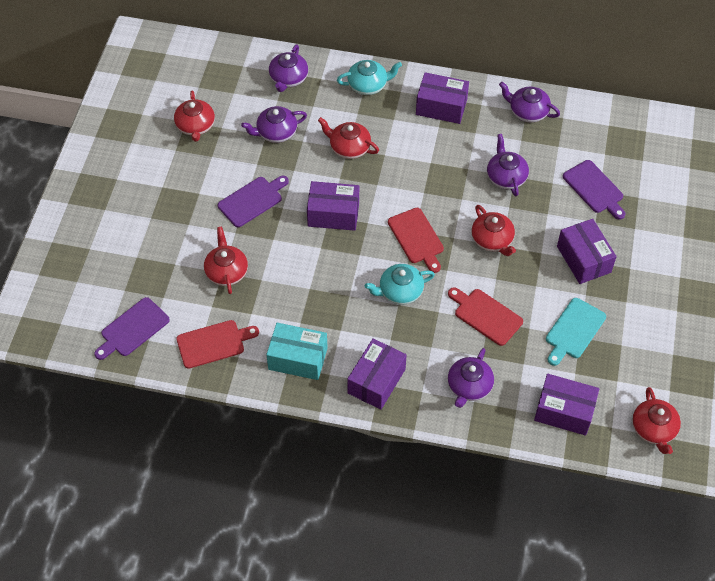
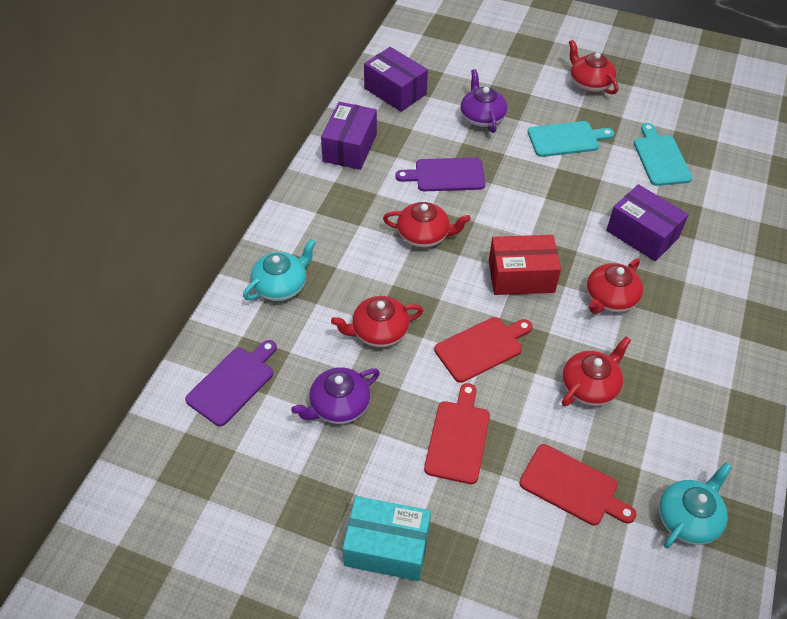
purple box: 5 -> 3
purple cutting board: 3 -> 2
purple teapot: 5 -> 2
red box: 0 -> 1
turquoise cutting board: 1 -> 2

